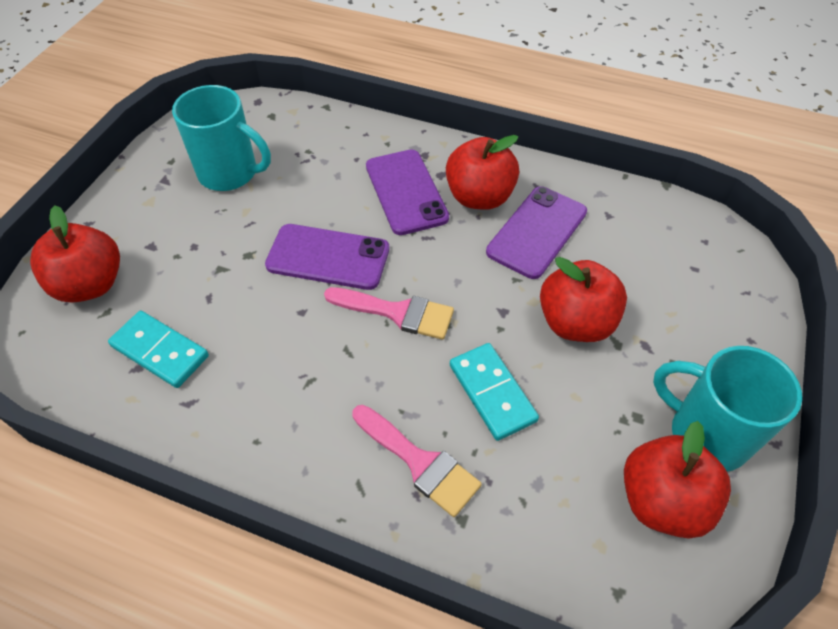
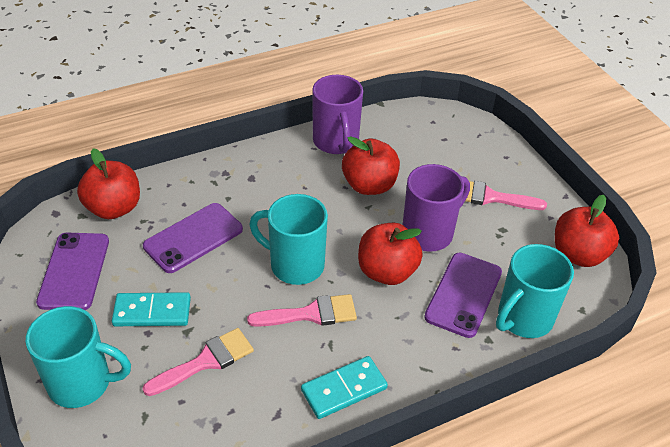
pink brush: 2 -> 3
purple mug: 0 -> 2
turquoise mug: 2 -> 3

